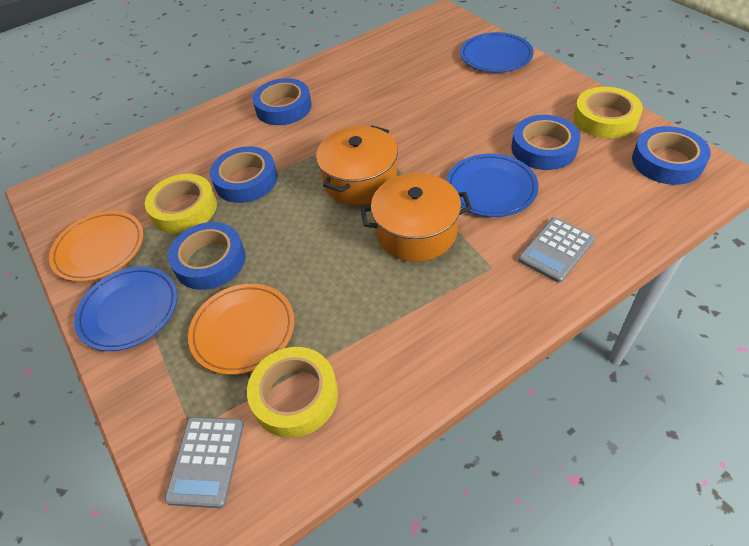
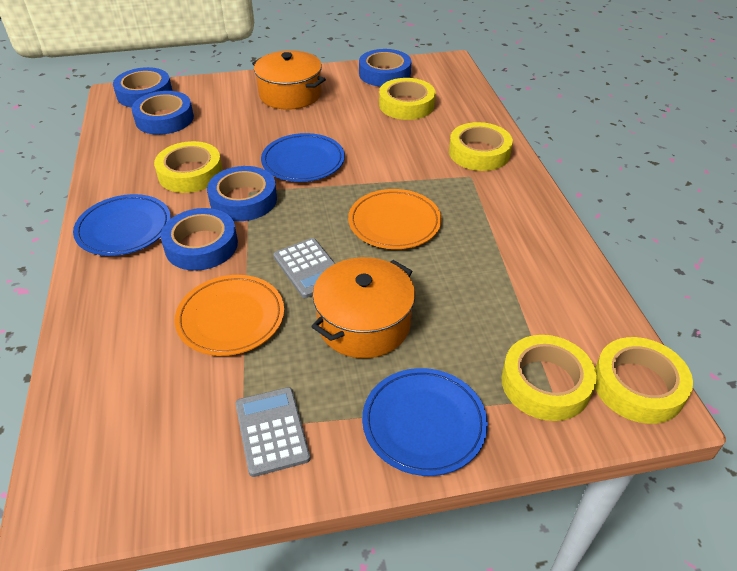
yellow tape: 3 -> 5

